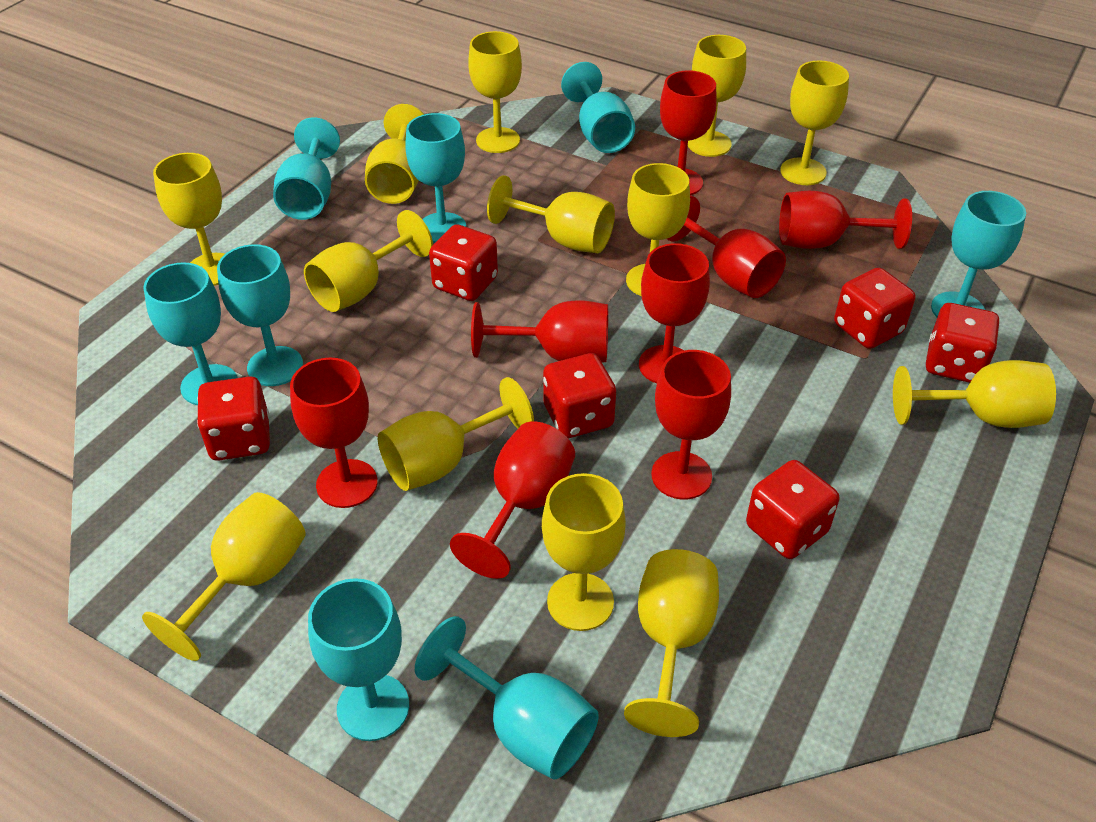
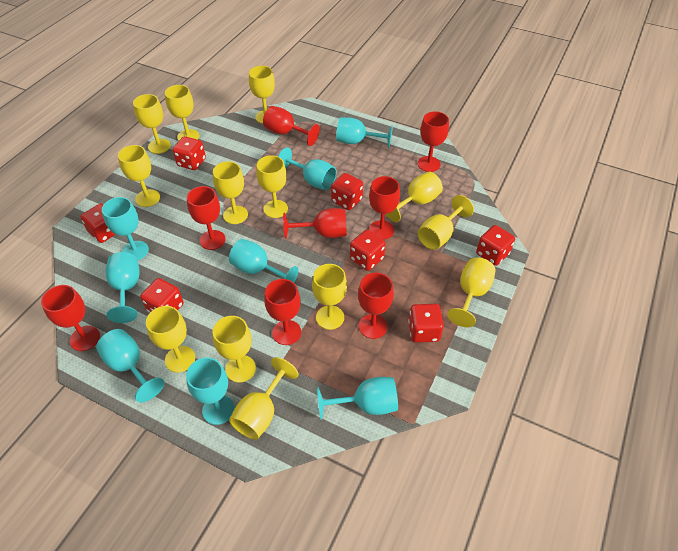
red dice: 6 -> 7

